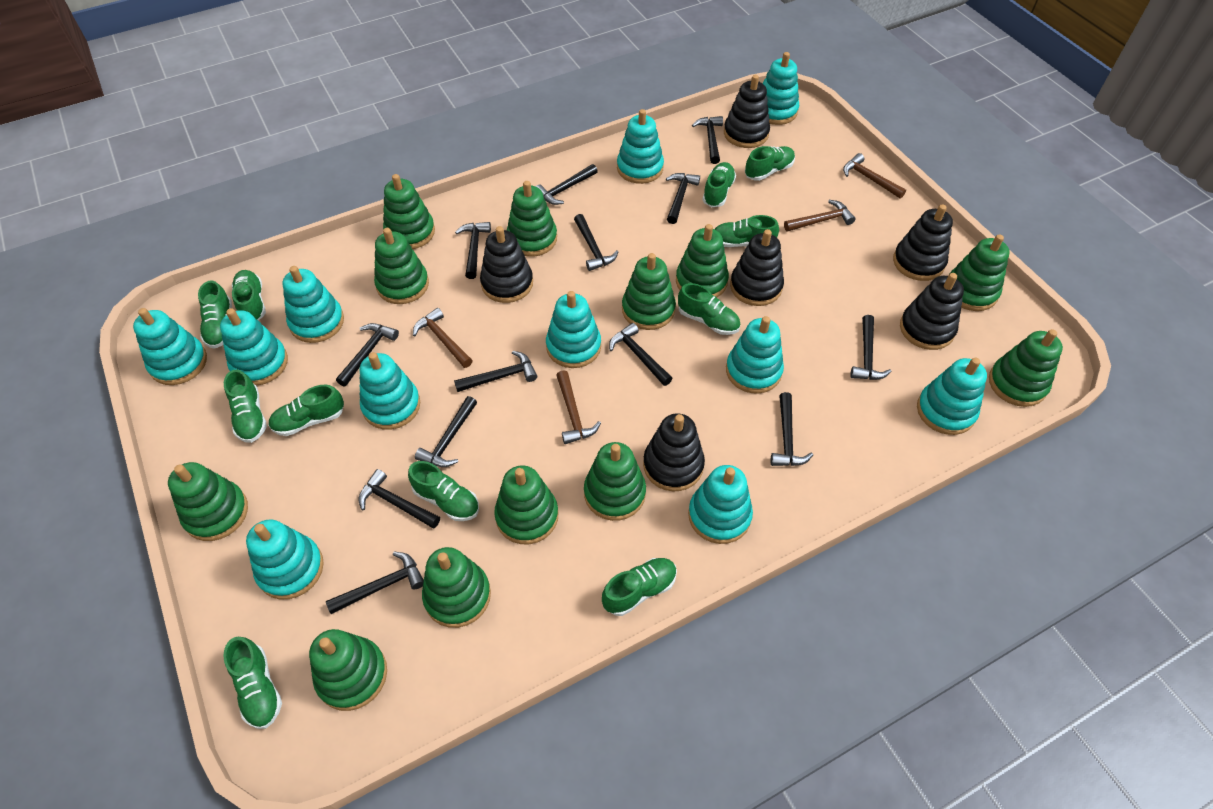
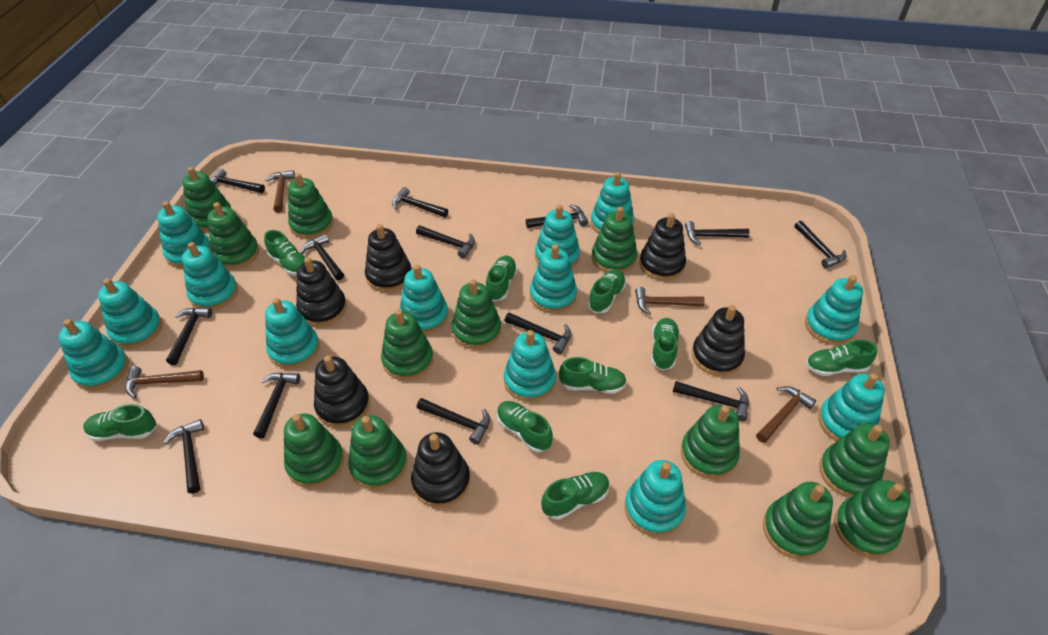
green shoe: 11 -> 9
turquoise stacking toy: 11 -> 13

